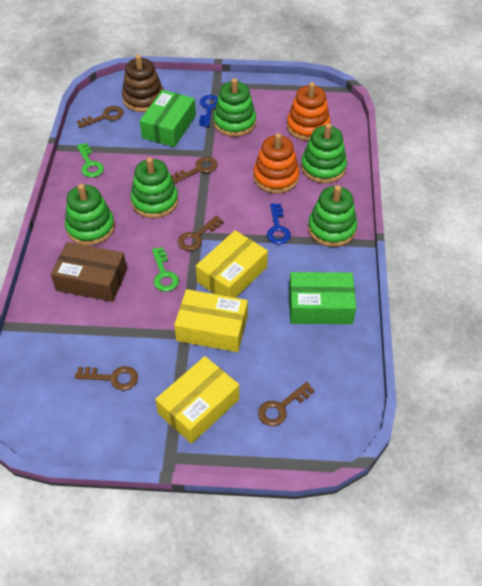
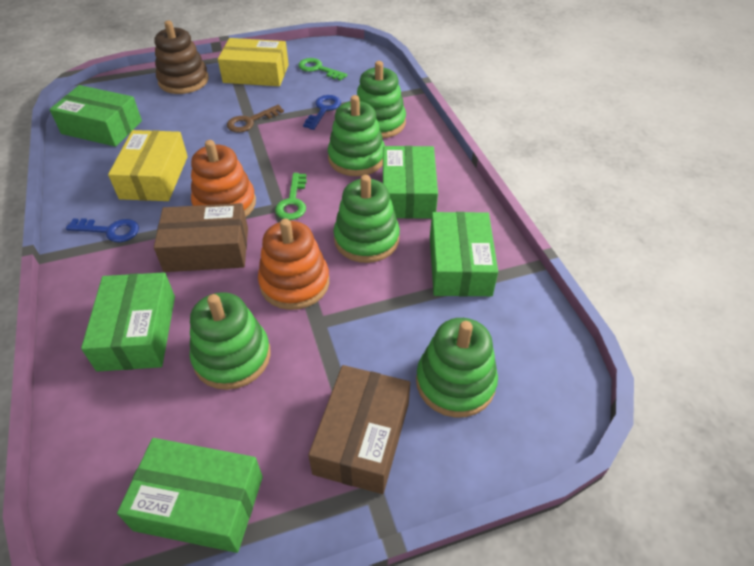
brown box: 1 -> 2
brown key: 5 -> 1
green box: 2 -> 5
yellow box: 3 -> 2

